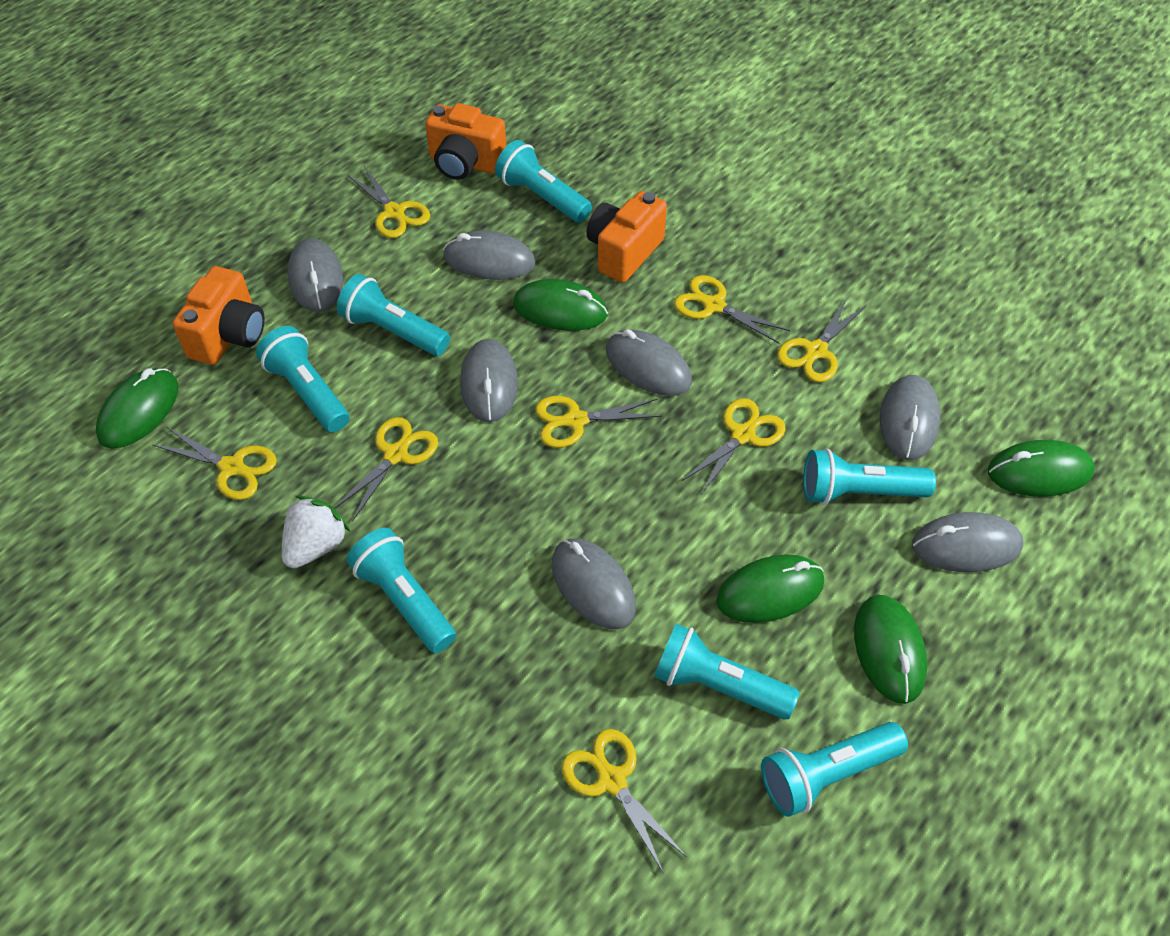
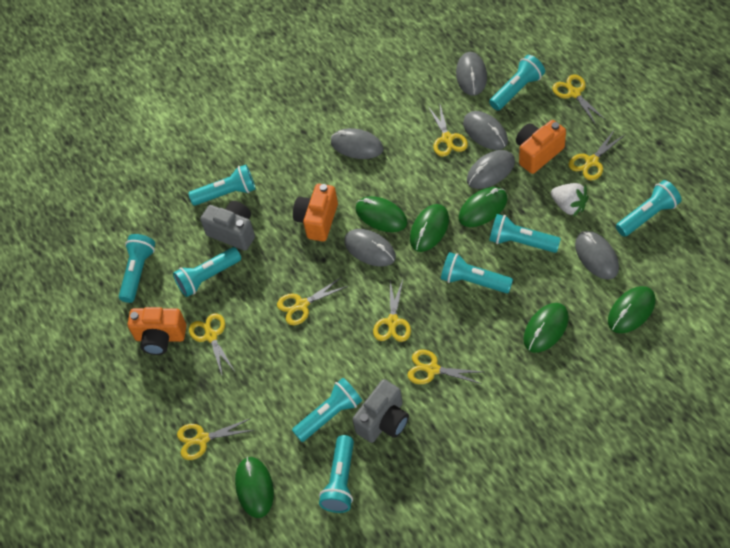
green mouse: 5 -> 6
grey camera: 0 -> 2
grey mouse: 7 -> 6
turquoise flashlight: 7 -> 9

